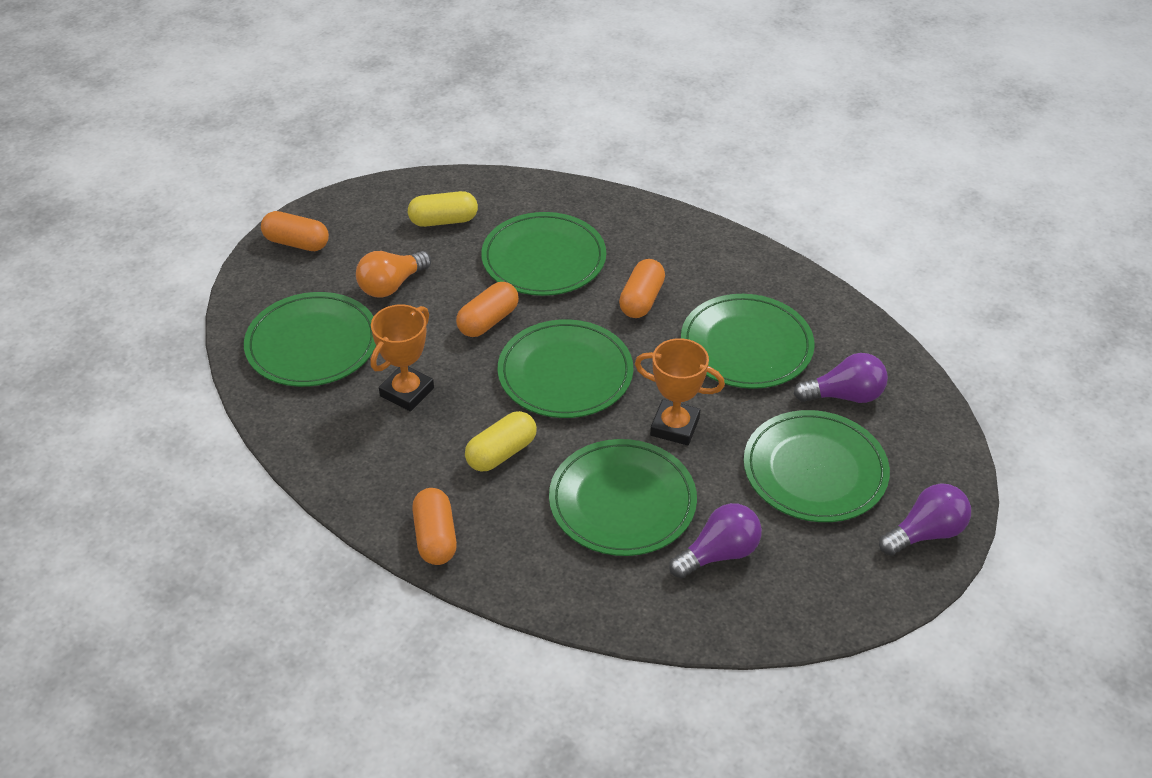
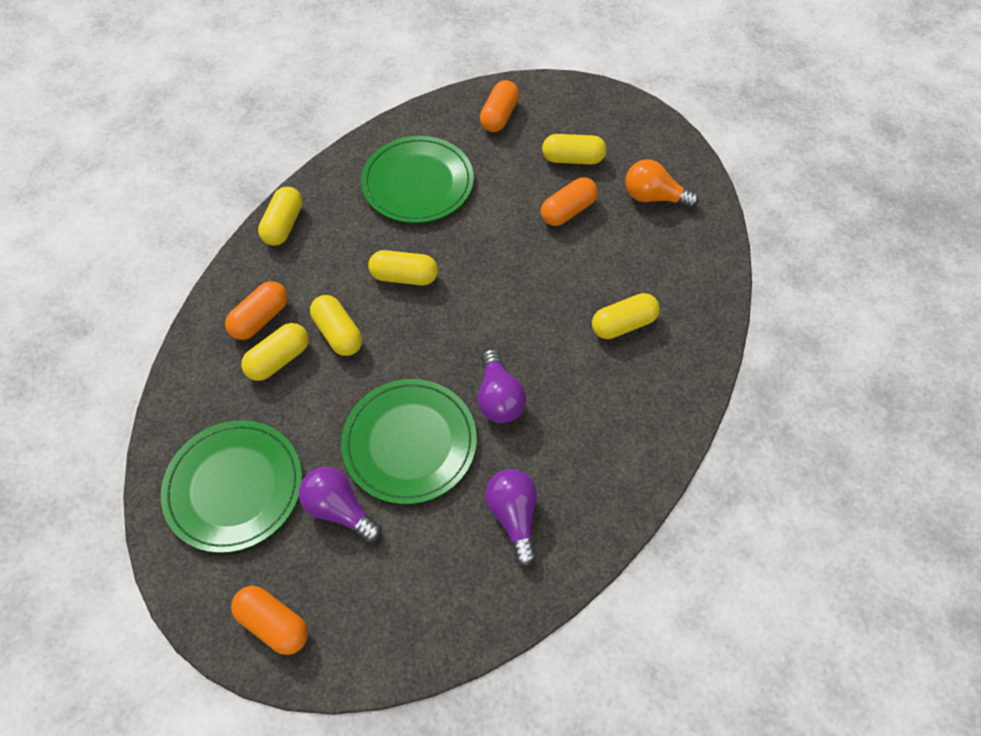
green plate: 6 -> 3
orange trophy: 2 -> 0
yellow capsule: 2 -> 6

